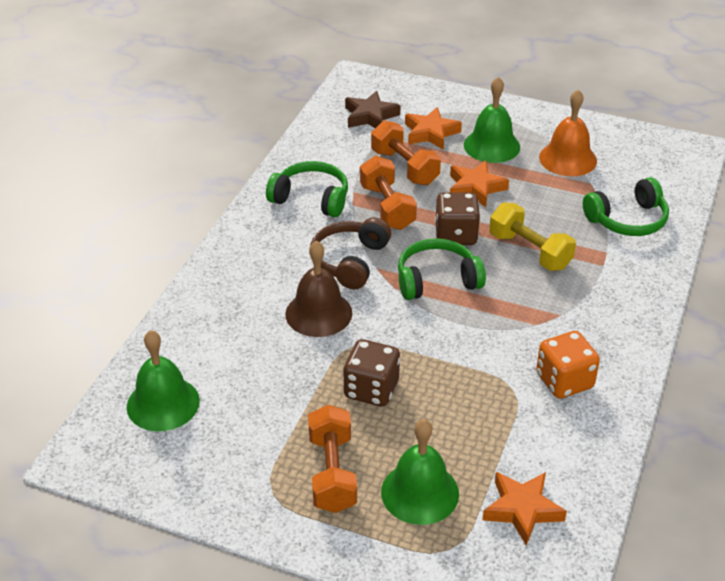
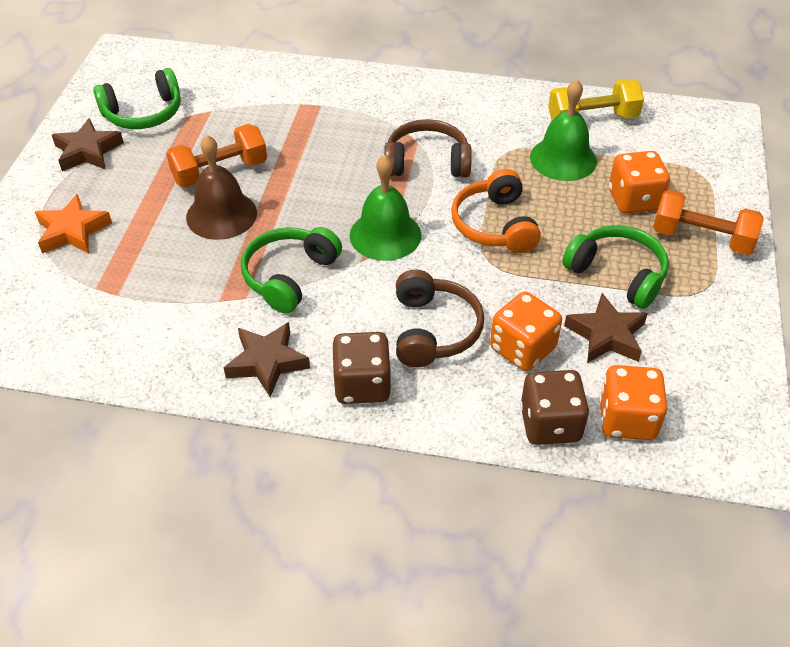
brown headphones: 1 -> 2
brown star: 1 -> 3
green bell: 3 -> 2
orange bell: 1 -> 0
orange dice: 1 -> 3
orange dumbbell: 3 -> 2
orange headphones: 0 -> 1
orange star: 3 -> 1

